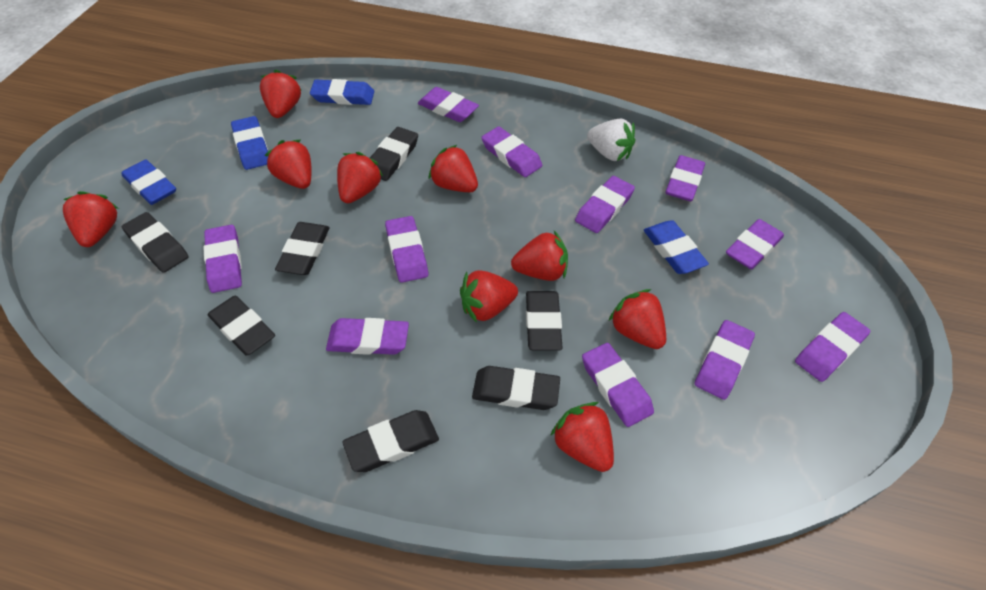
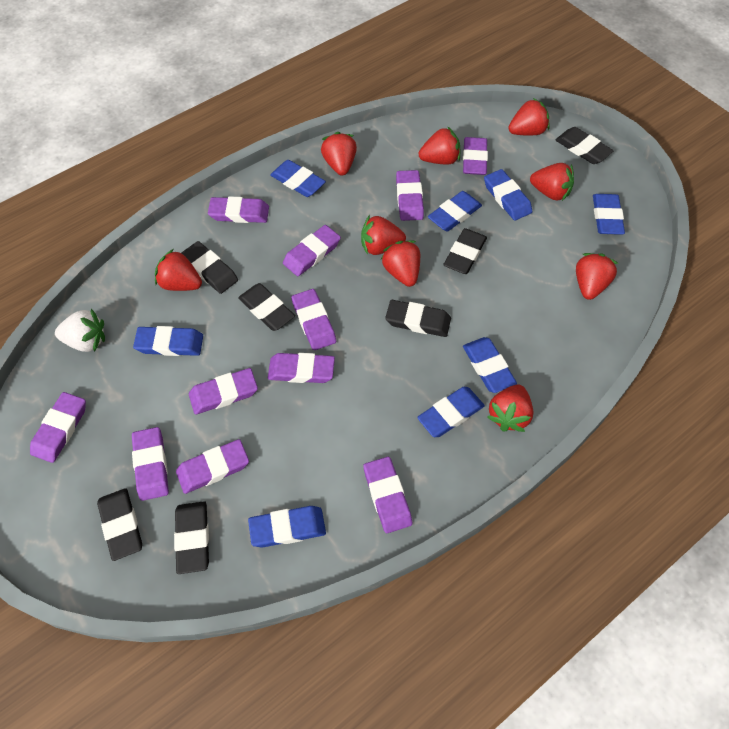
blue eraser: 4 -> 8

